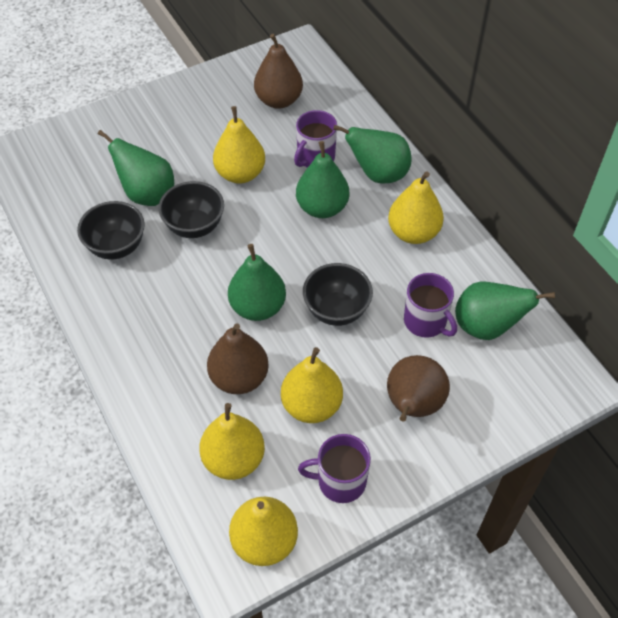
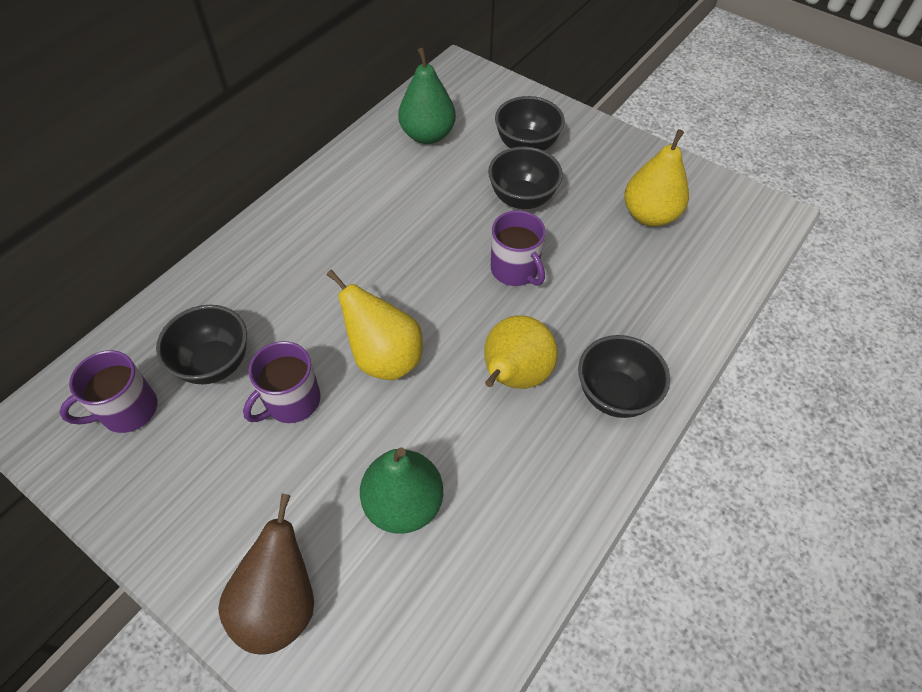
black bowl: 3 -> 4
brown pear: 3 -> 1
green pear: 5 -> 2
yellow pear: 5 -> 3

